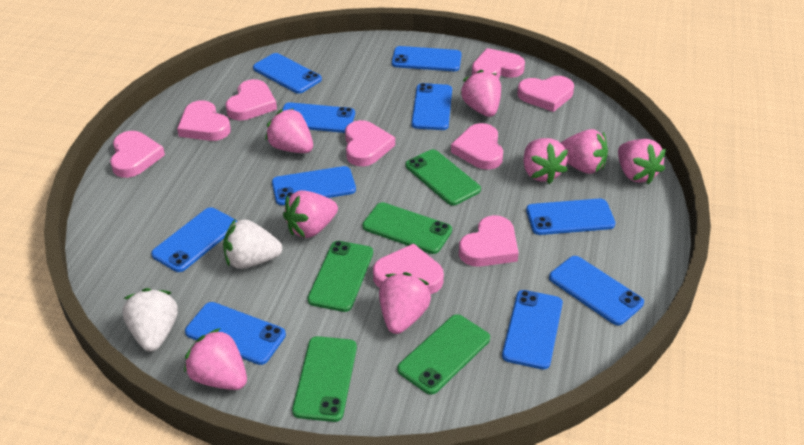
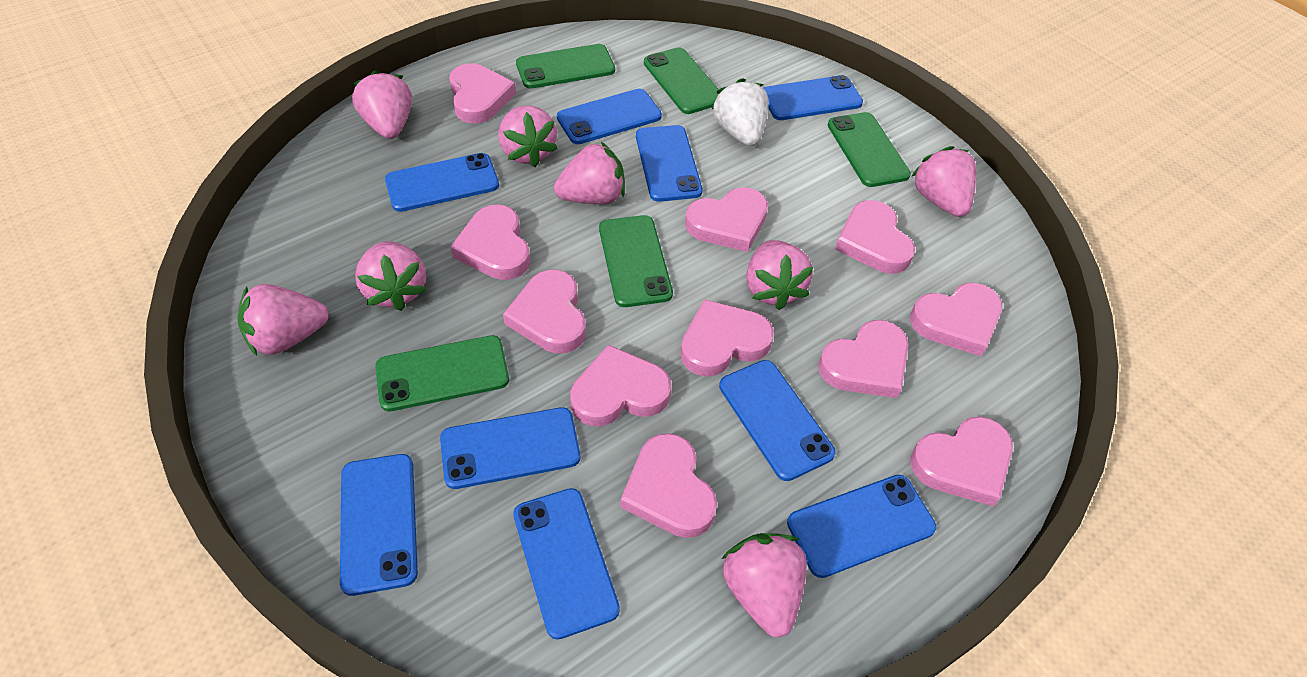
blue phone: 10 -> 9
pink heart: 9 -> 11
white strawberry: 2 -> 1

